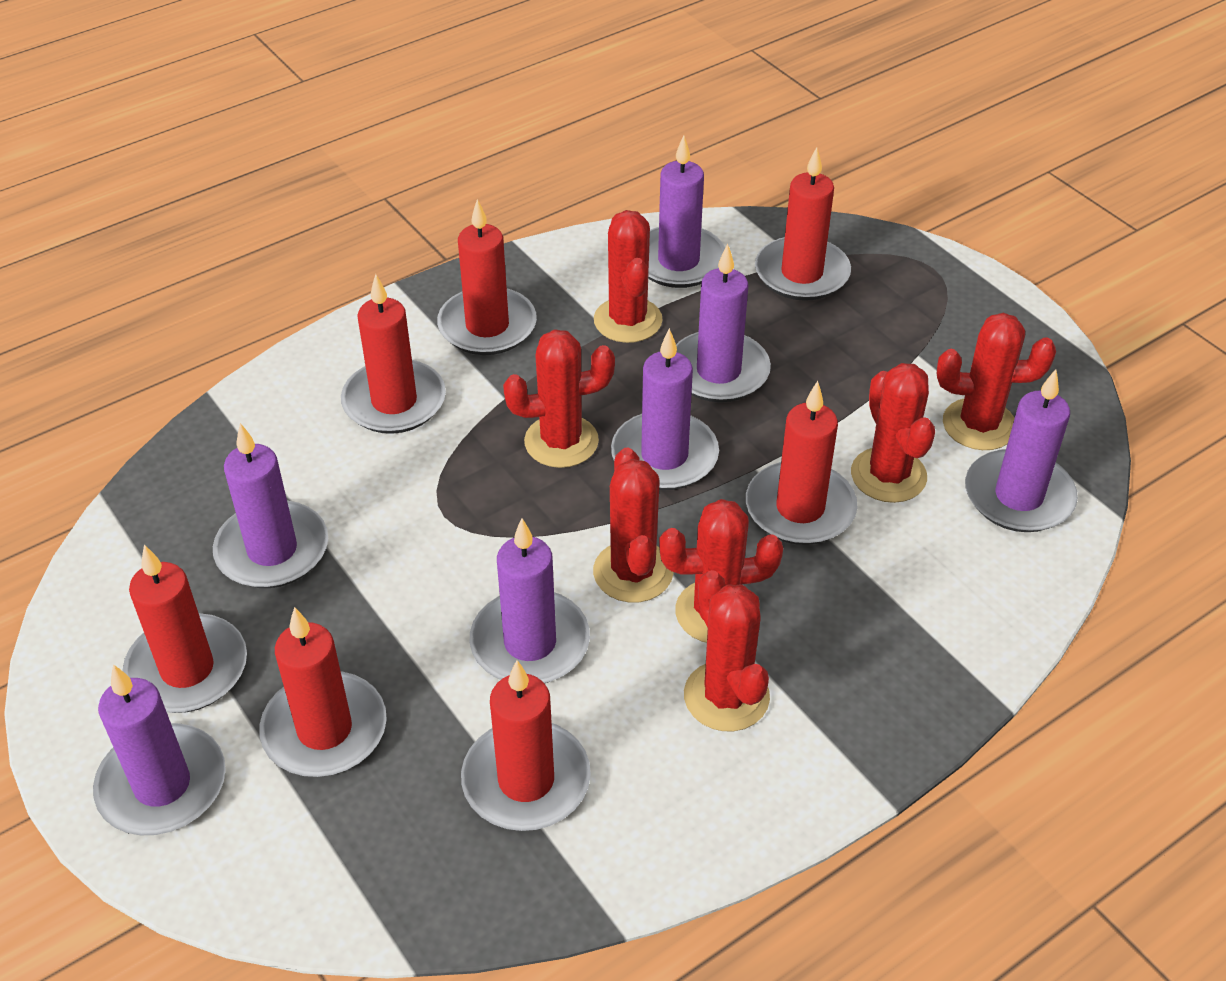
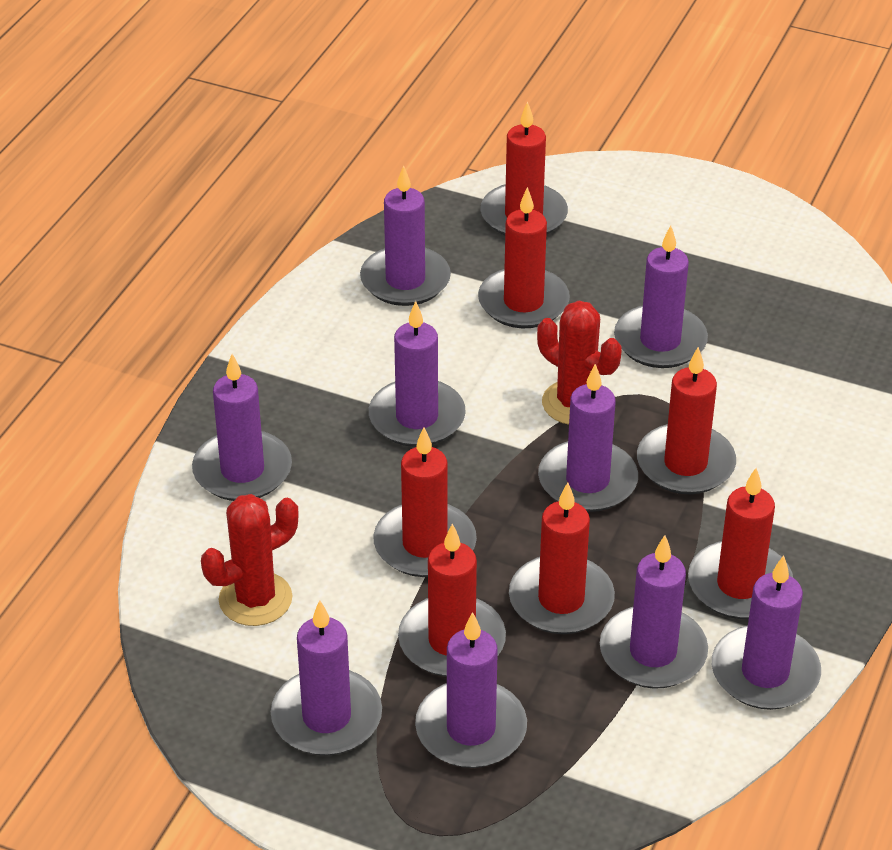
purple candle: 7 -> 9
red cactus: 7 -> 2

